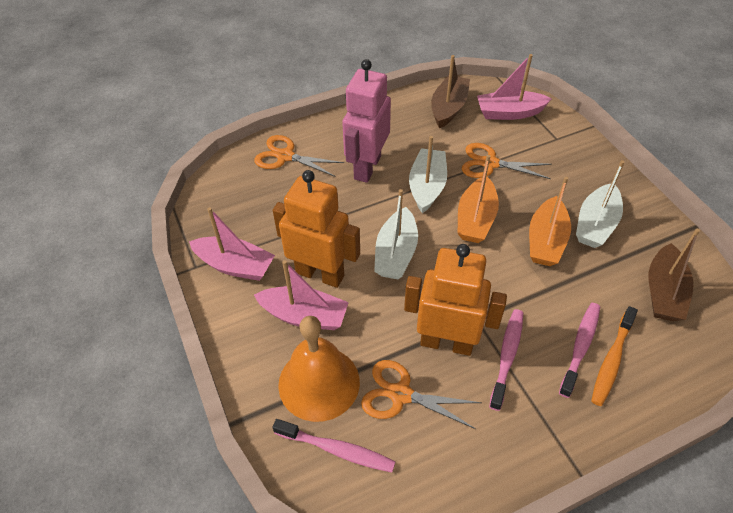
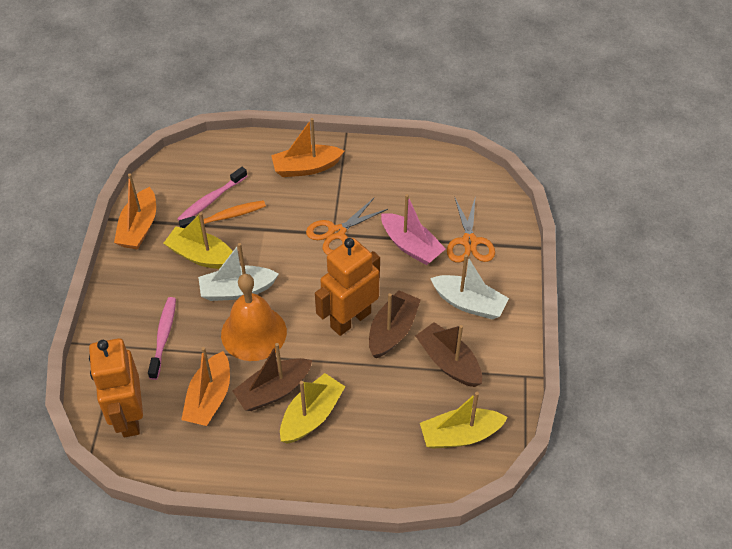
brown boat: 2 -> 3
orange boat: 2 -> 3
orange scissors: 3 -> 2
pink boat: 3 -> 1
pink robot: 1 -> 0
pink toothbrush: 3 -> 2
white boat: 3 -> 2
yellow boat: 0 -> 3

